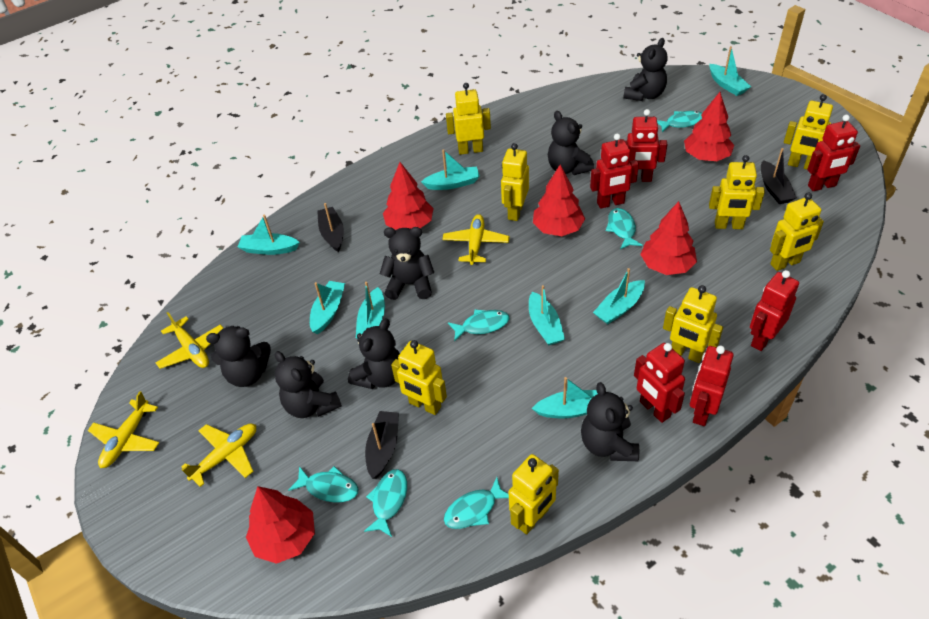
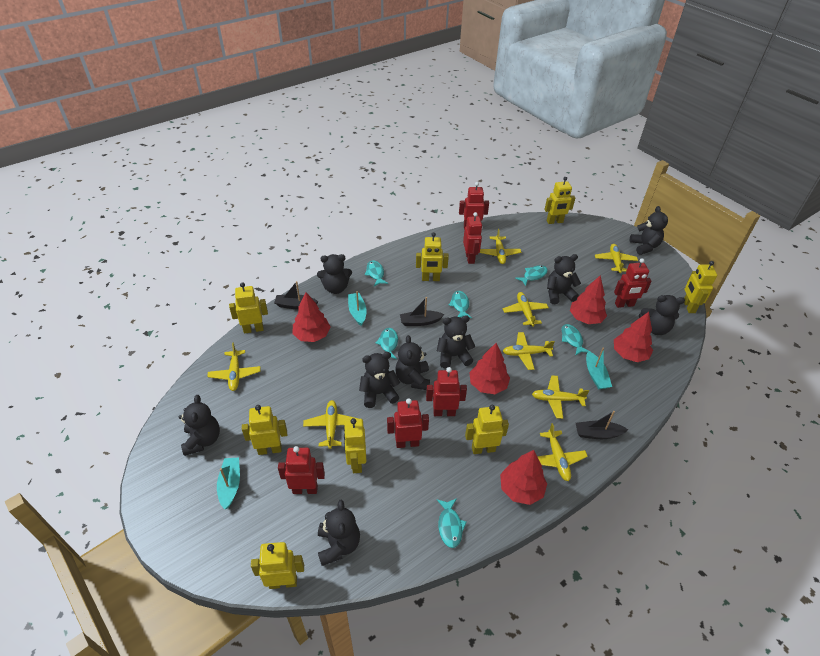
black teddy bear: 7 -> 9
turquoise boat: 8 -> 3
yellow plane: 4 -> 8

